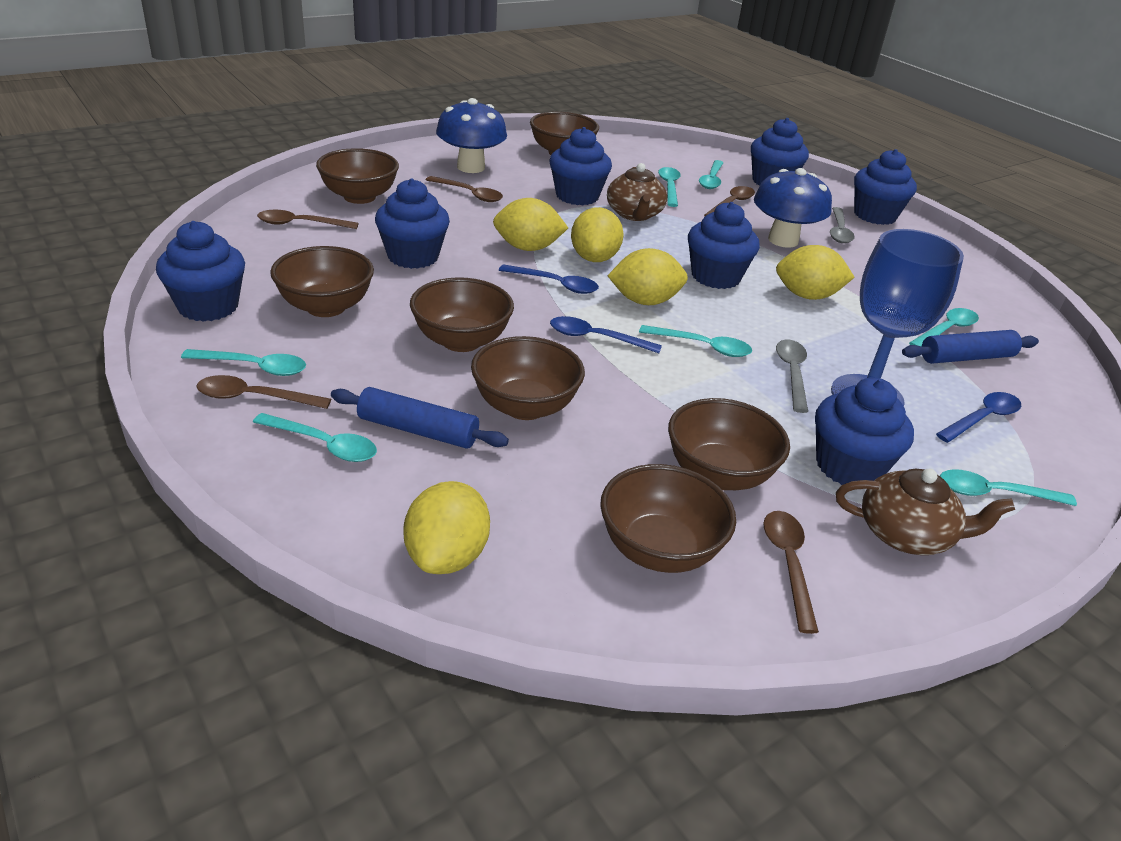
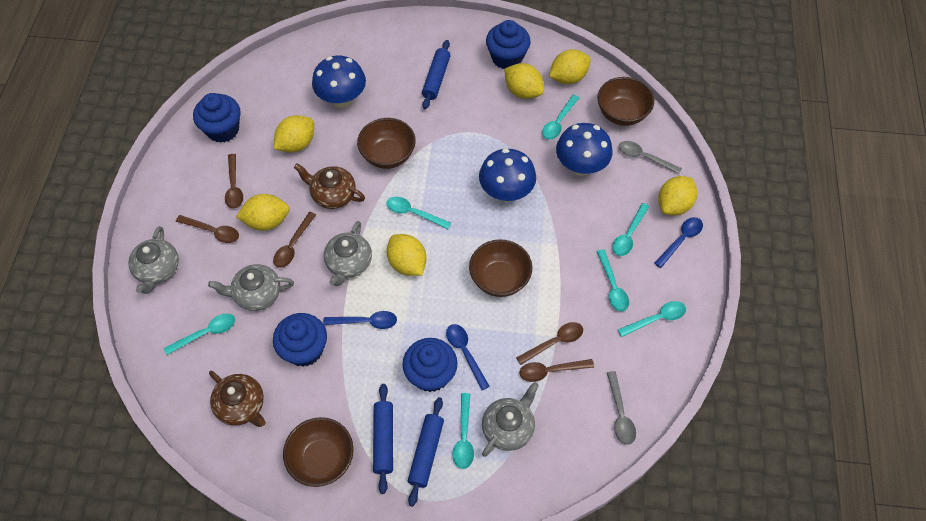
blue cupcake: 7 -> 4
blue goblet: 1 -> 0
blue mushroom: 2 -> 3
blue rolling pin: 2 -> 3
brown bowl: 7 -> 4
grey teapot: 0 -> 4
yellow lemon: 5 -> 6

